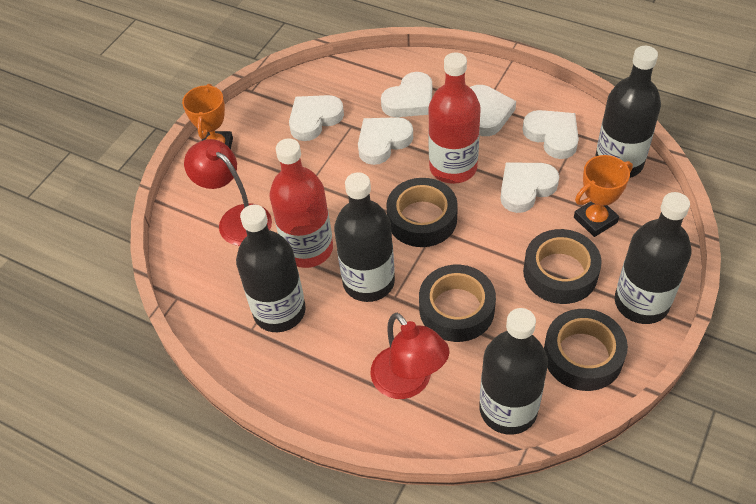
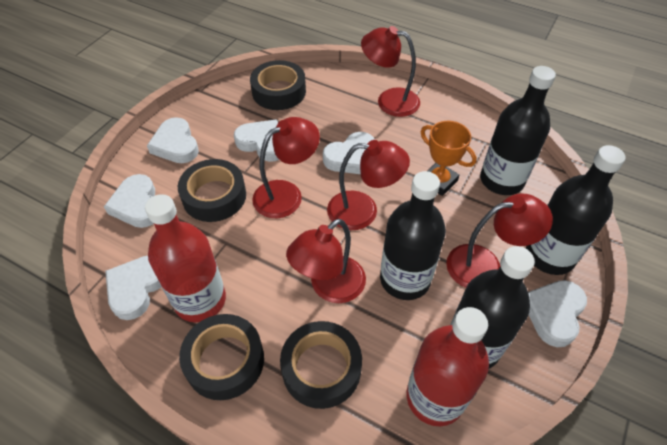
black bottle: 5 -> 4
orange trophy: 2 -> 1
red lamp: 2 -> 5

